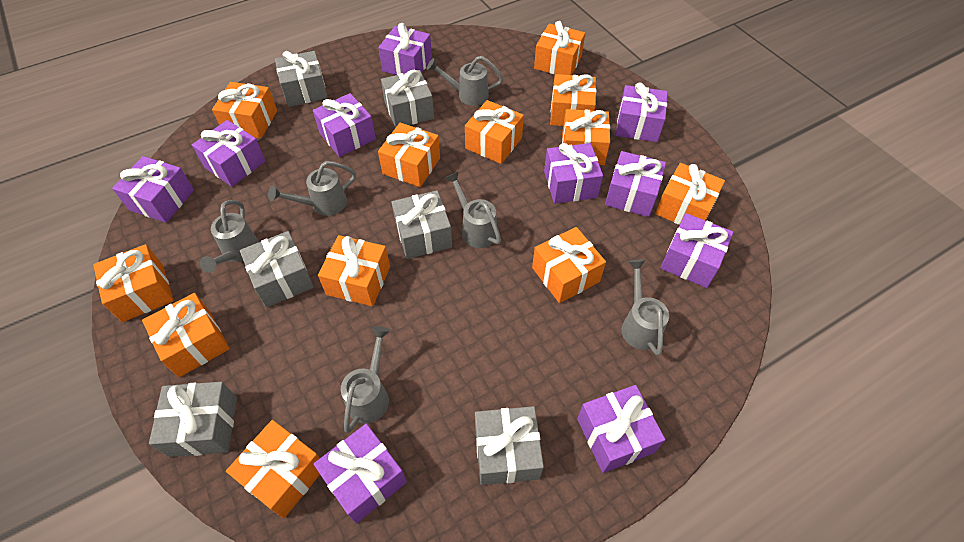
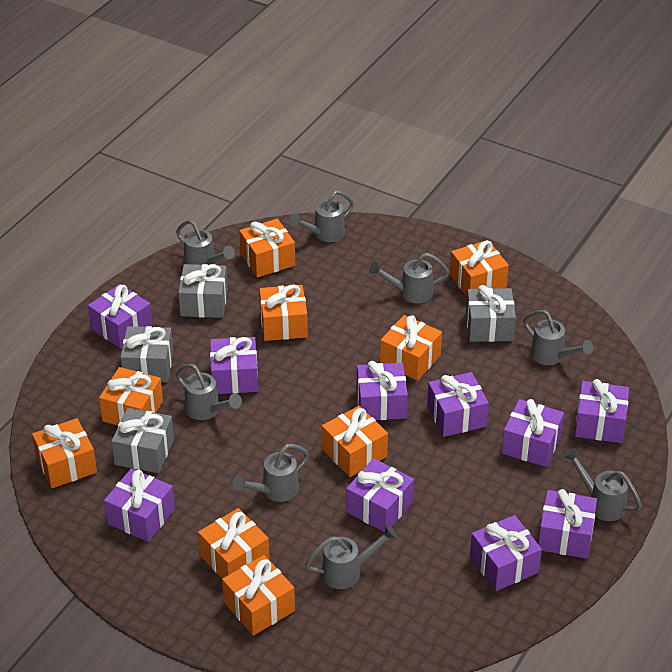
grey gift: 6 -> 4
grey watering can: 6 -> 8
orange gift: 12 -> 9

